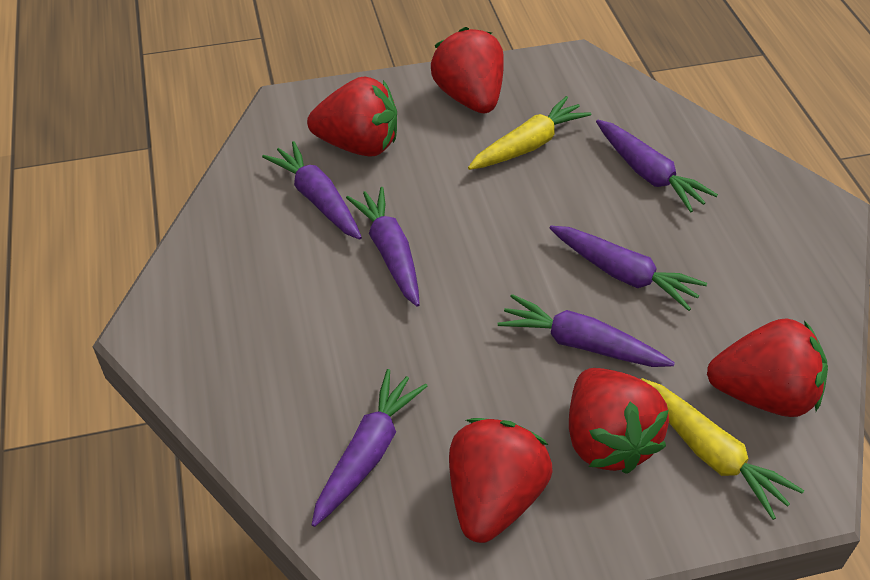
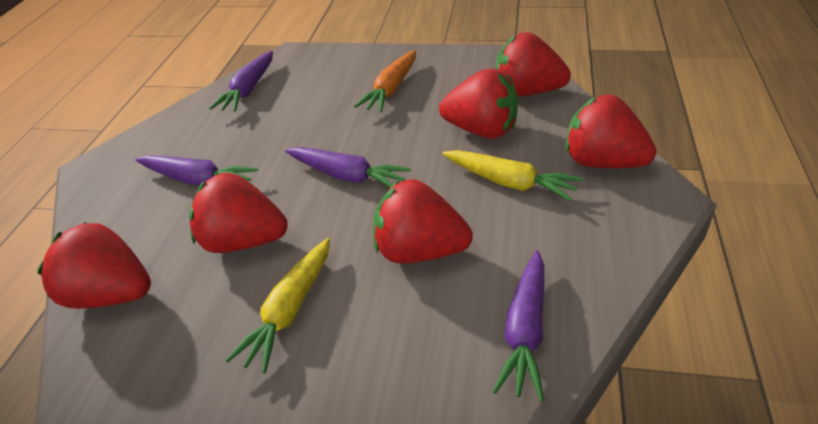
orange carrot: 0 -> 1
purple carrot: 6 -> 4
red strawberry: 5 -> 6

